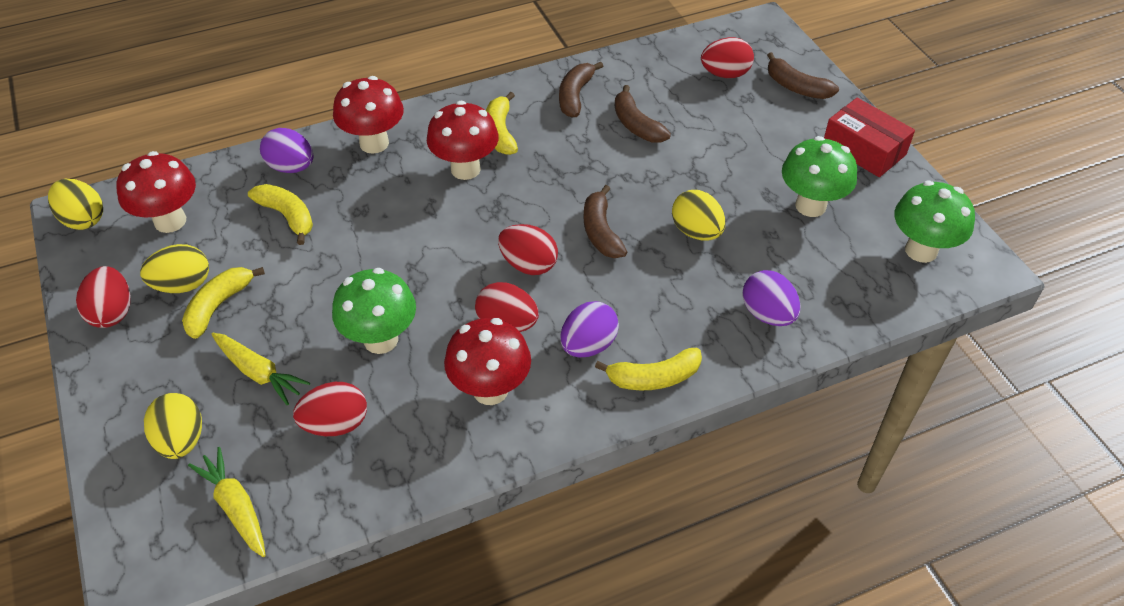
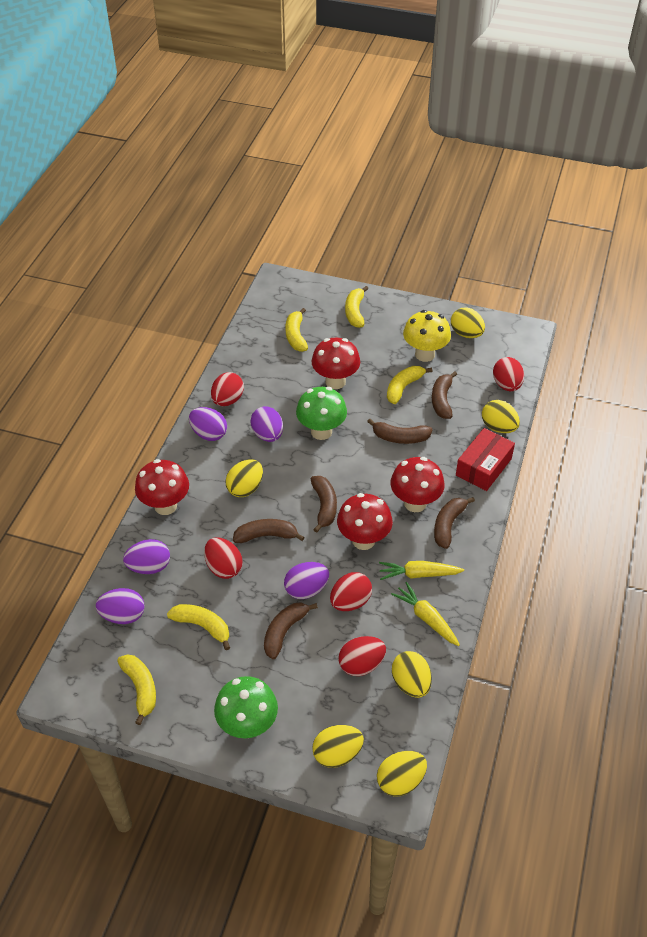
brown banana: 4 -> 6
green mushroom: 3 -> 2
purple egg: 3 -> 5
yellow banana: 4 -> 5
yellow egg: 4 -> 6
yellow mushroom: 0 -> 1

